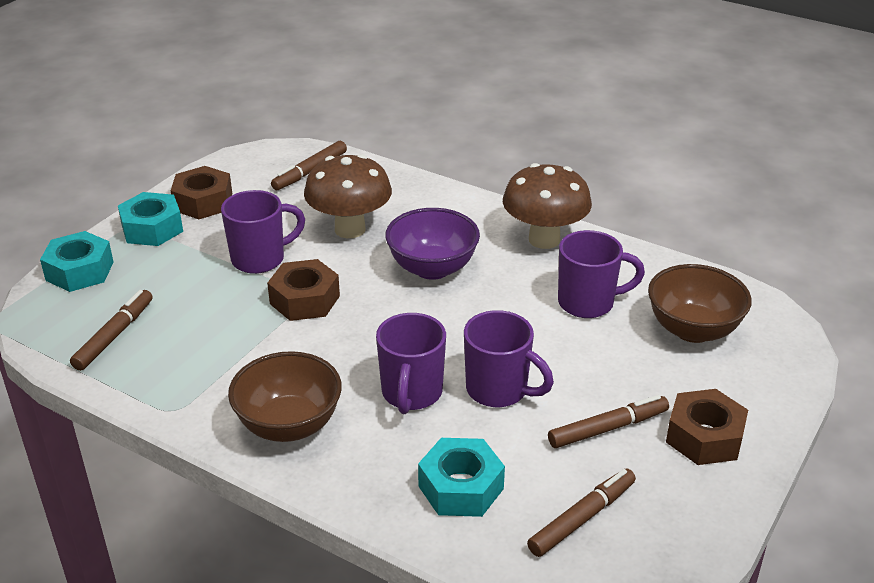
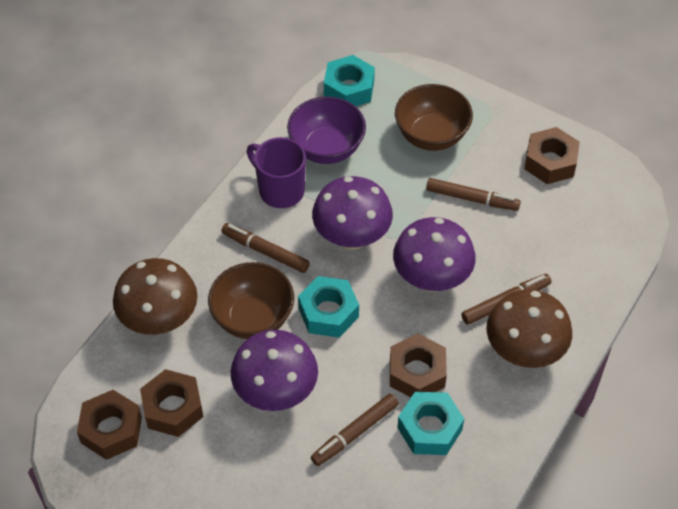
brown nut: 3 -> 4
purple mug: 4 -> 1
purple mushroom: 0 -> 3

